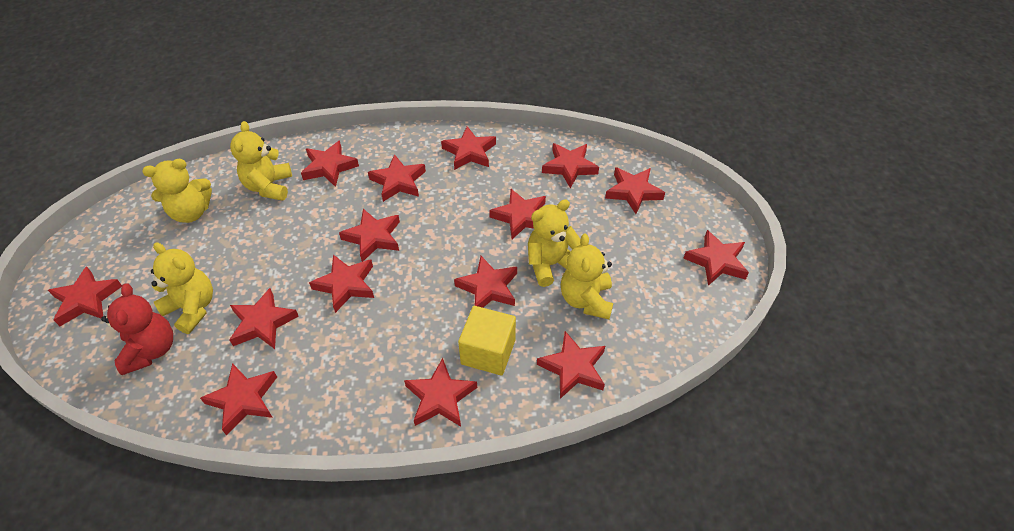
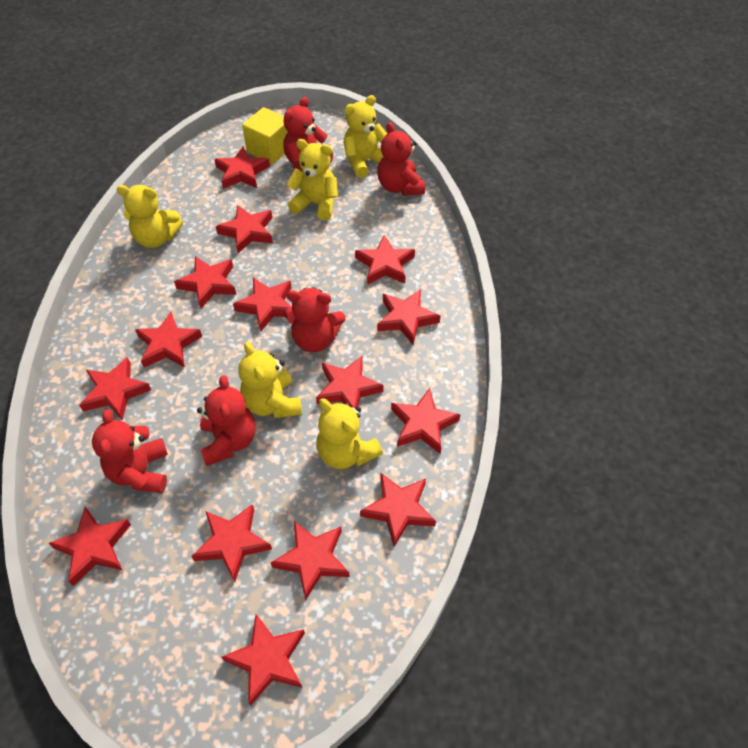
red teddy bear: 1 -> 5

